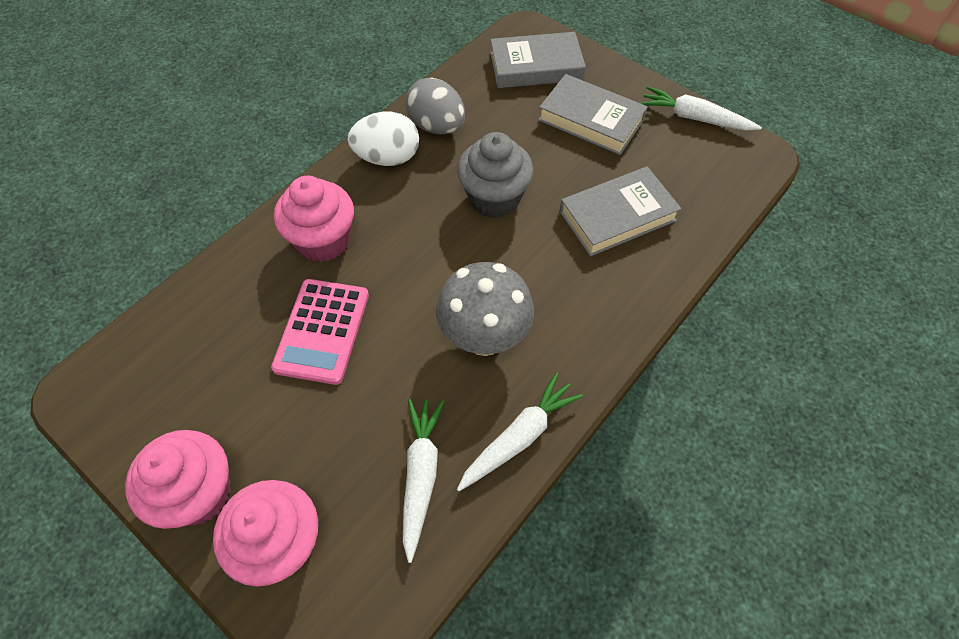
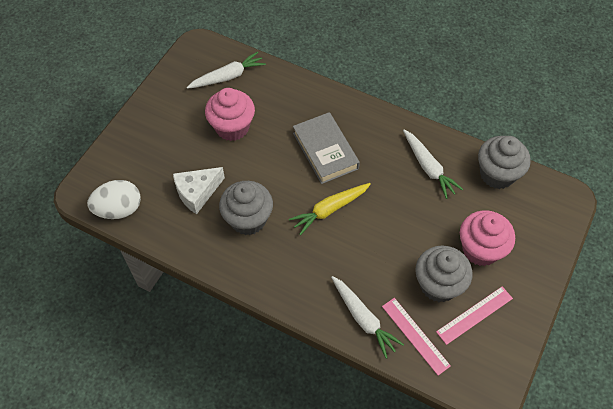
grey book: 3 -> 1
grey cupcake: 1 -> 3
grey egg: 1 -> 0
grey mushroom: 1 -> 0
pink calculator: 1 -> 0
pink cupcake: 3 -> 2
pink ruler: 0 -> 2
white cheese: 0 -> 1
yellow carrot: 0 -> 1

